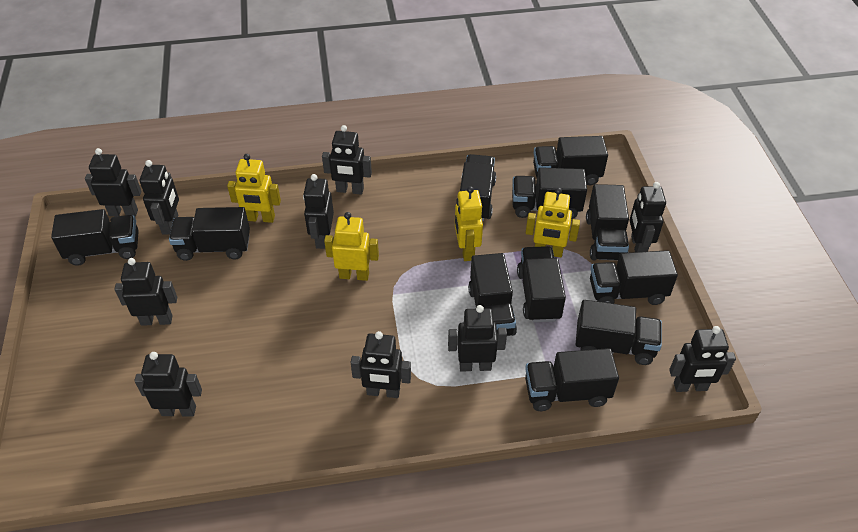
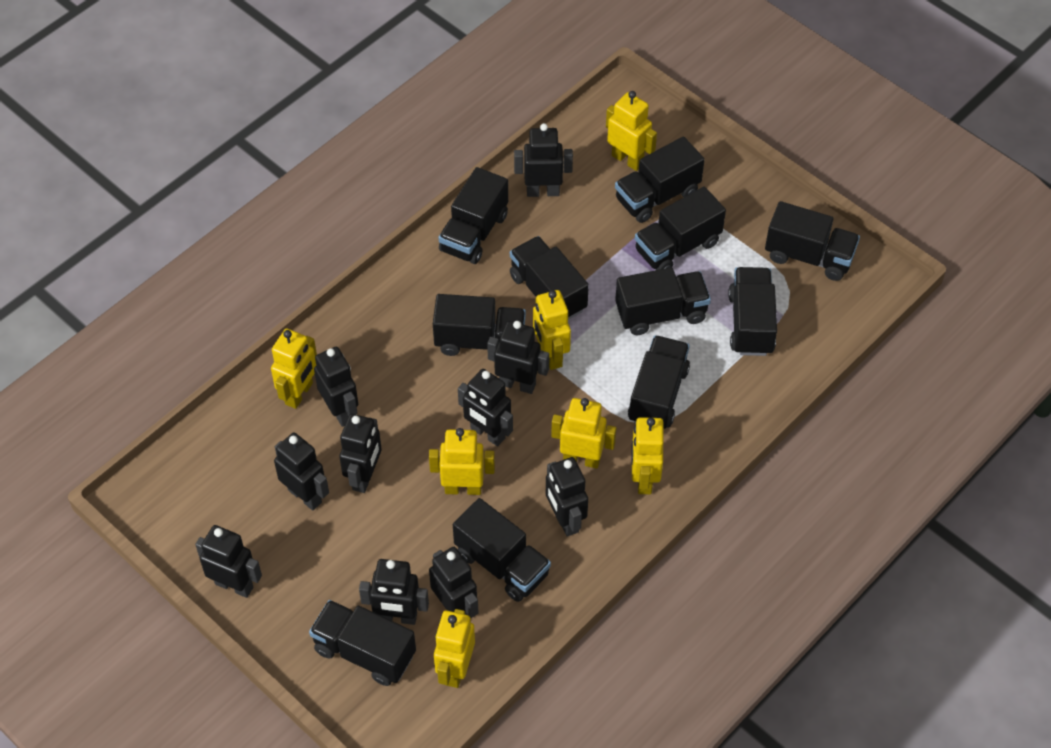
yellow robot: 4 -> 7

